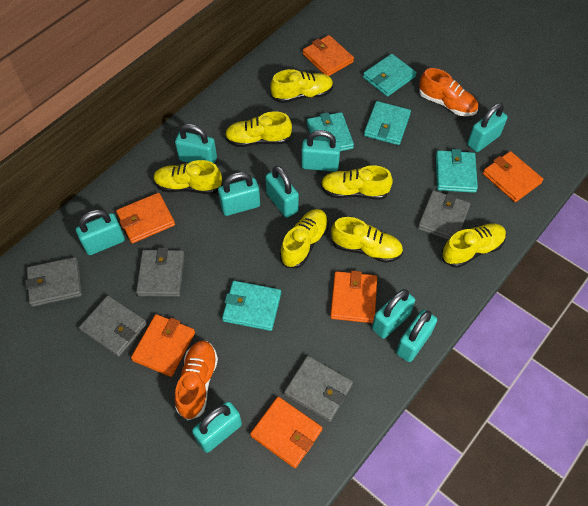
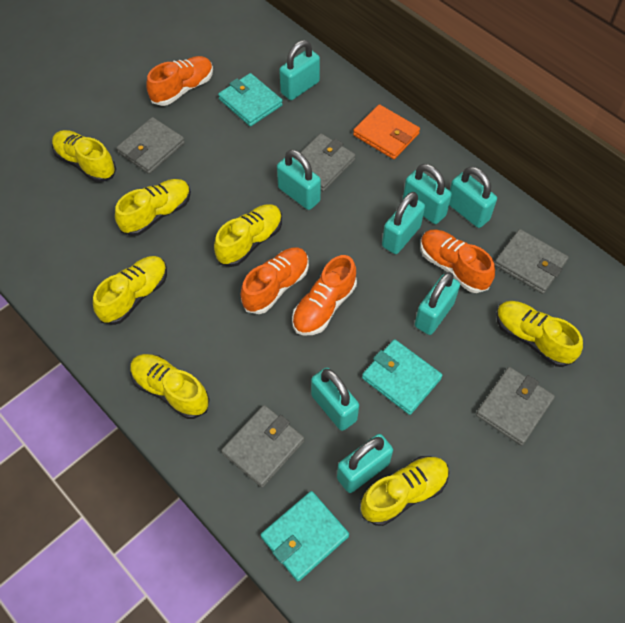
orange shoe: 2 -> 4
orange wallet: 6 -> 1
turquoise padlock: 9 -> 8
turquoise wallet: 5 -> 3

